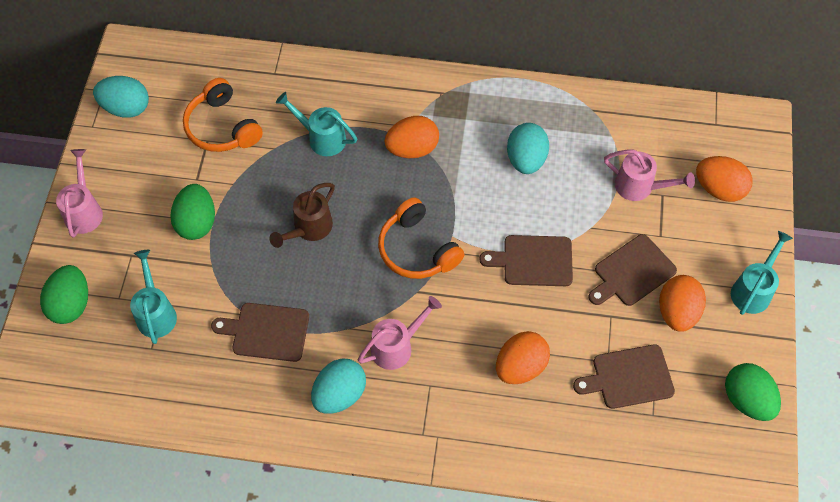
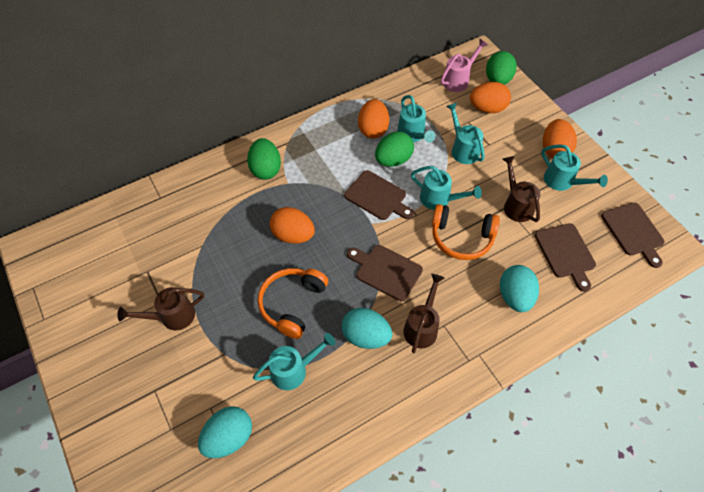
brown watering can: 1 -> 3
pink watering can: 3 -> 1
turquoise watering can: 3 -> 5

